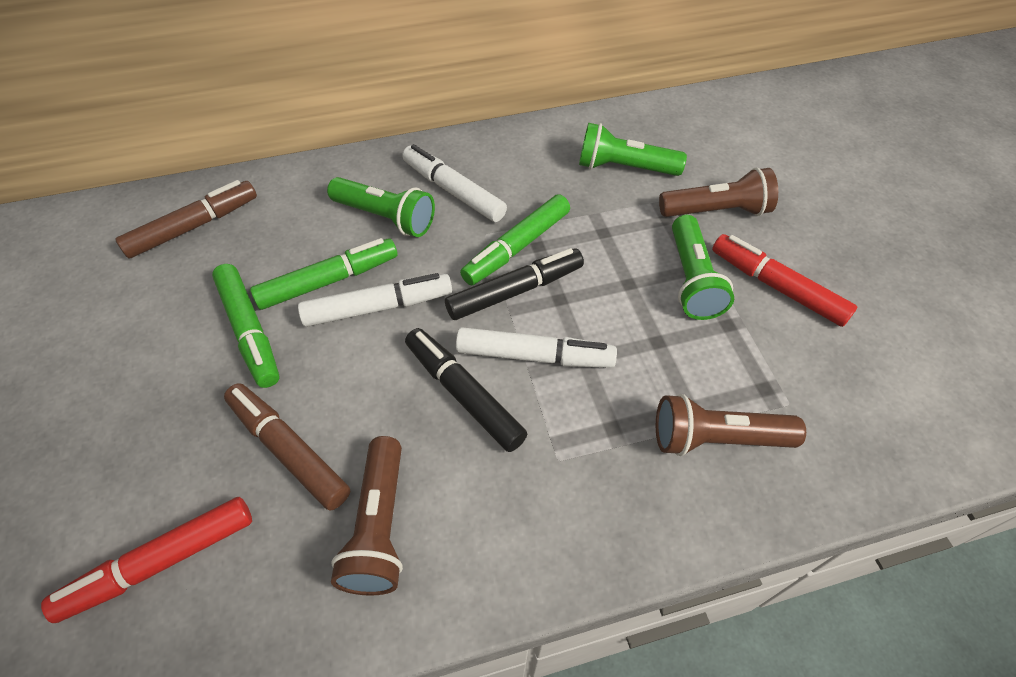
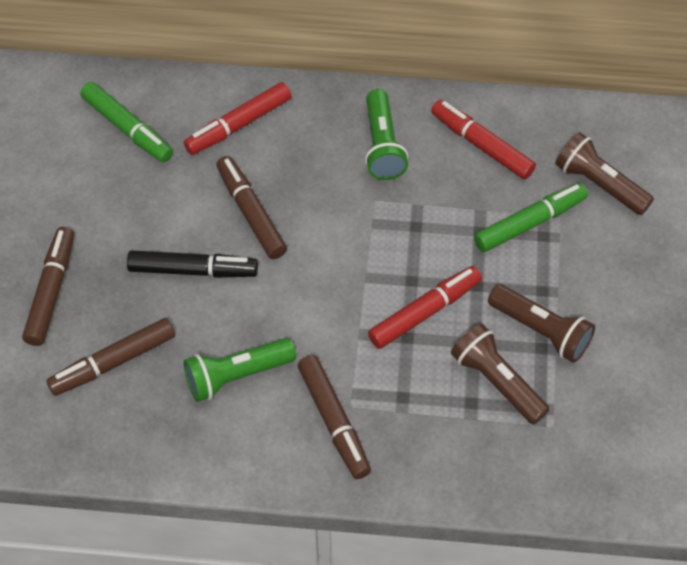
black marker: 2 -> 1
brown marker: 2 -> 4
green flashlight: 3 -> 2
green marker: 3 -> 2
red marker: 2 -> 3
white marker: 3 -> 0

